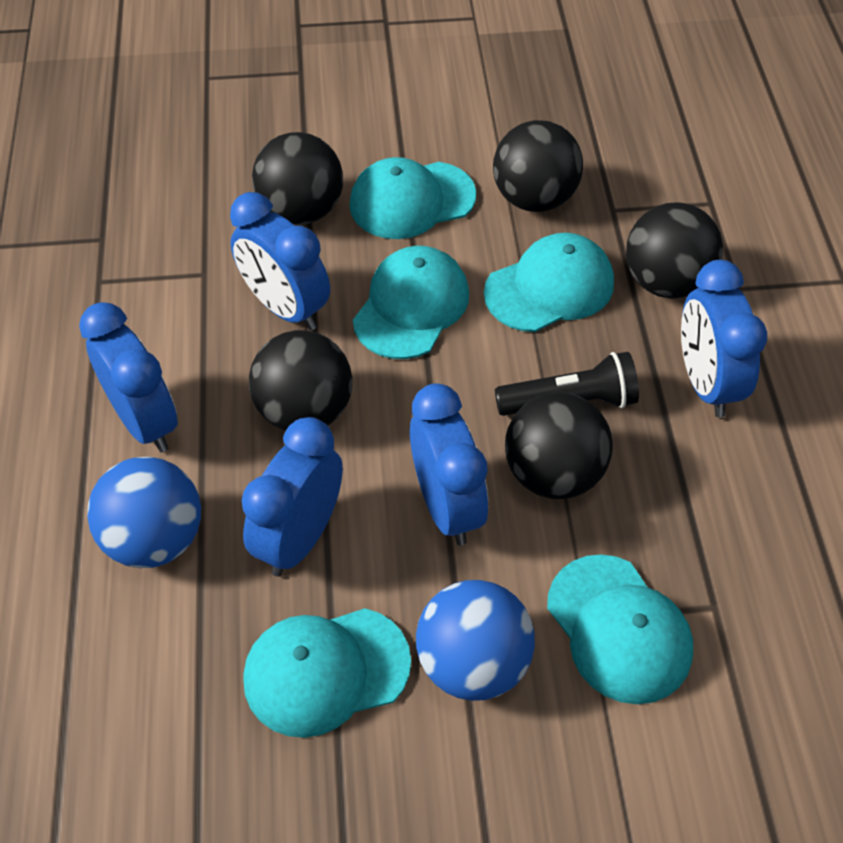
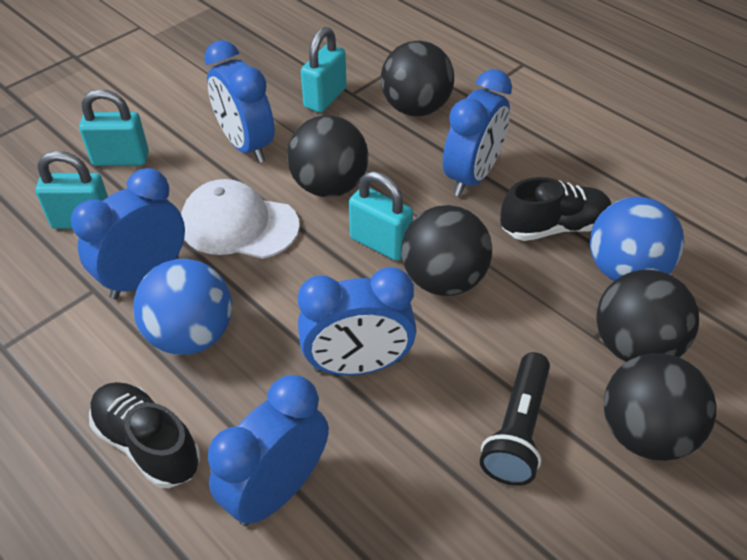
black shoe: 0 -> 2
turquoise cap: 5 -> 0
turquoise padlock: 0 -> 4
white cap: 0 -> 1

